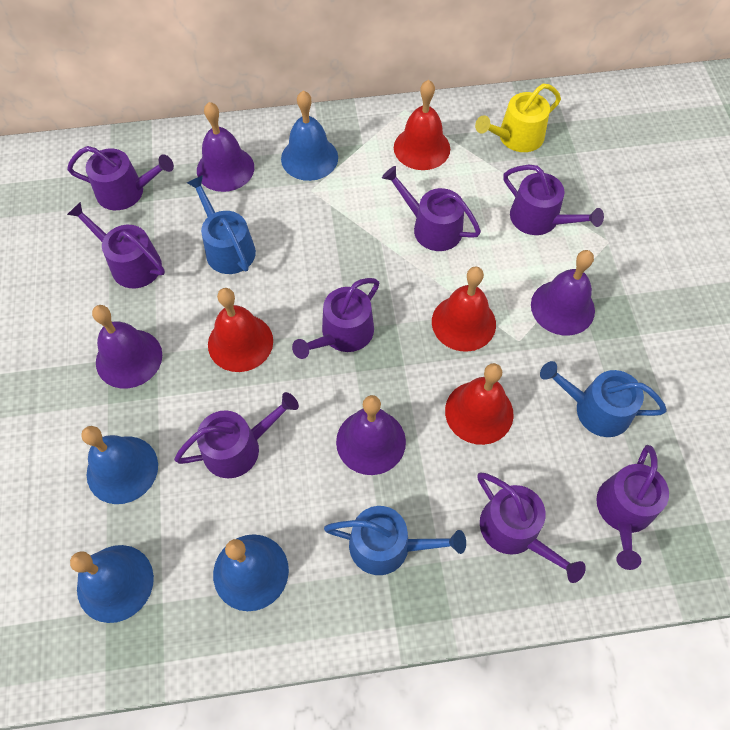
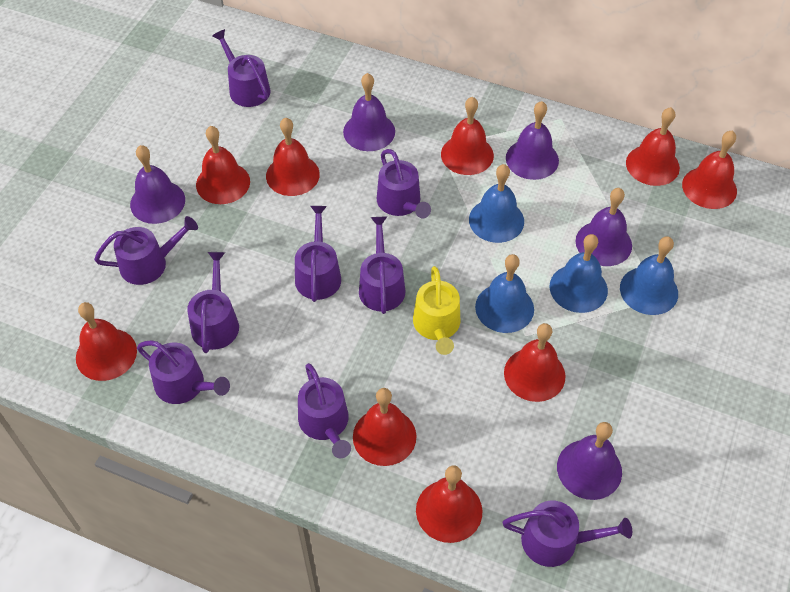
blue watering can: 3 -> 0
purple bell: 4 -> 5
purple watering can: 8 -> 9
red bell: 4 -> 9

